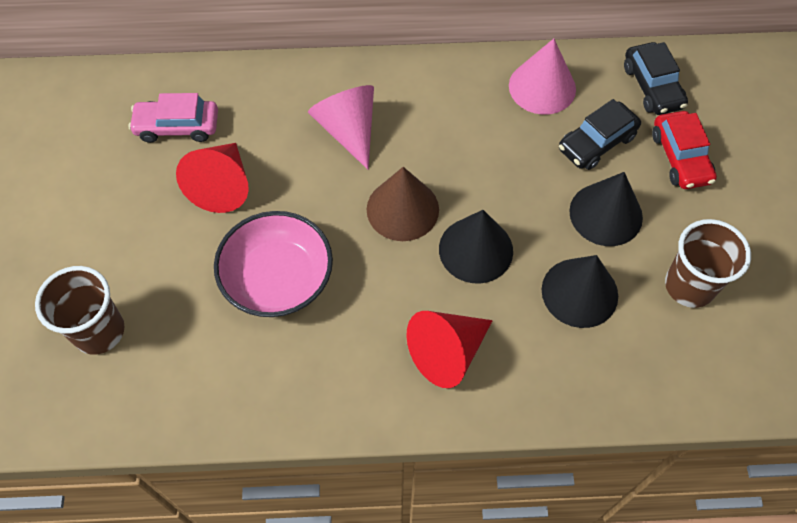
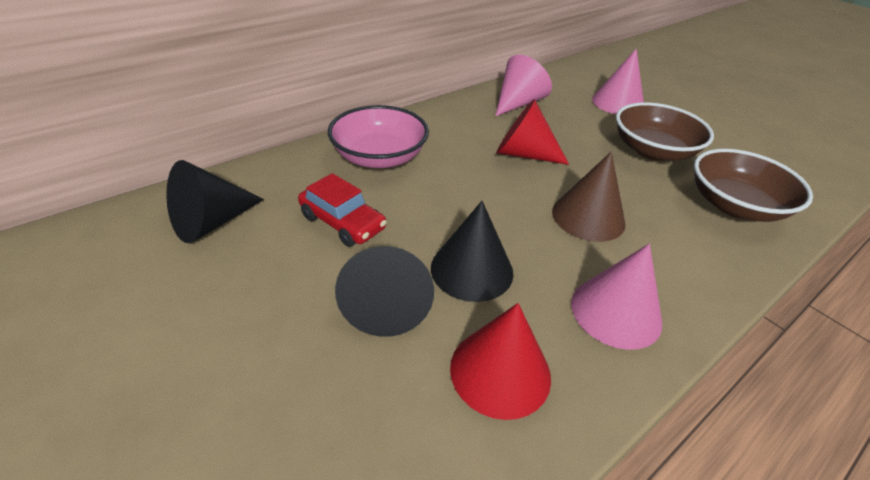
black car: 2 -> 0
brown bowl: 0 -> 2
brown cup: 2 -> 0
pink car: 1 -> 0
pink cone: 2 -> 3

